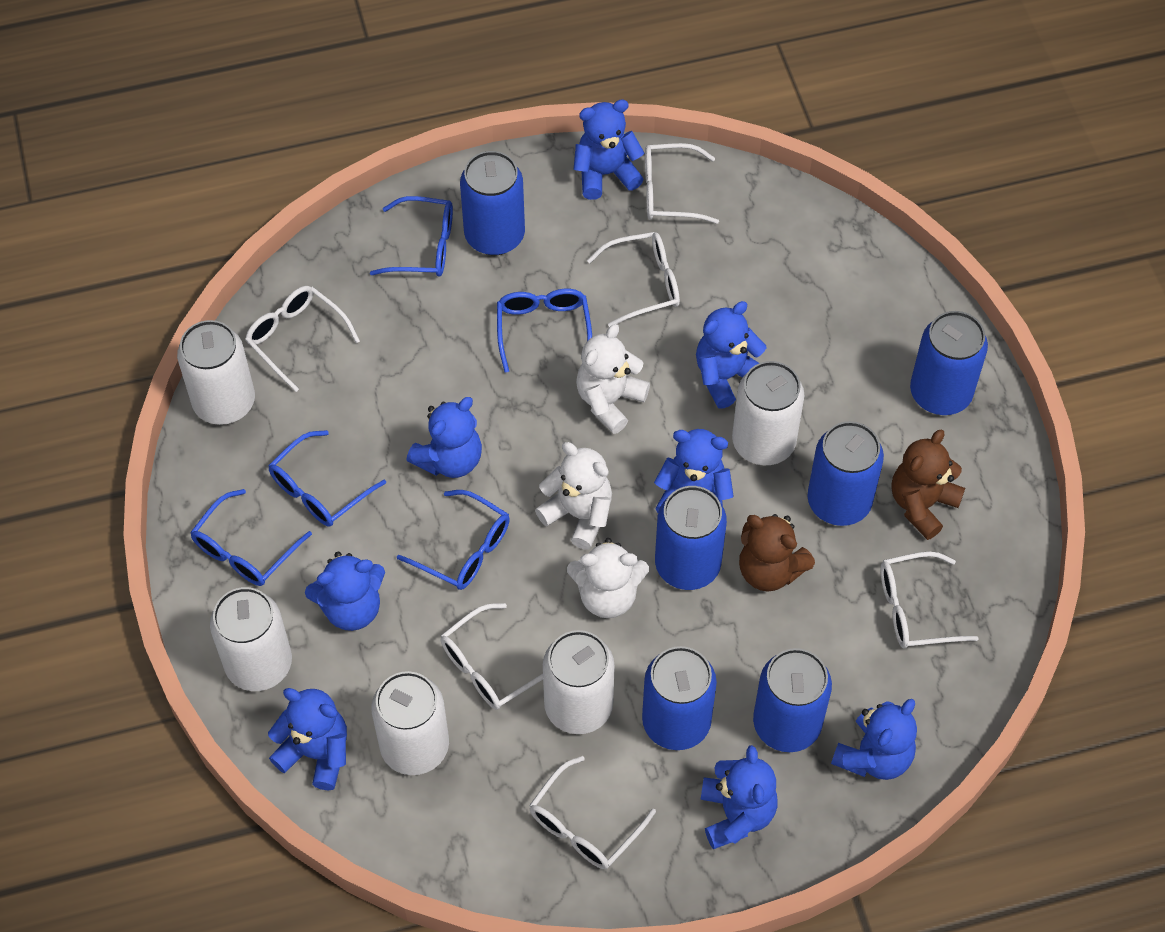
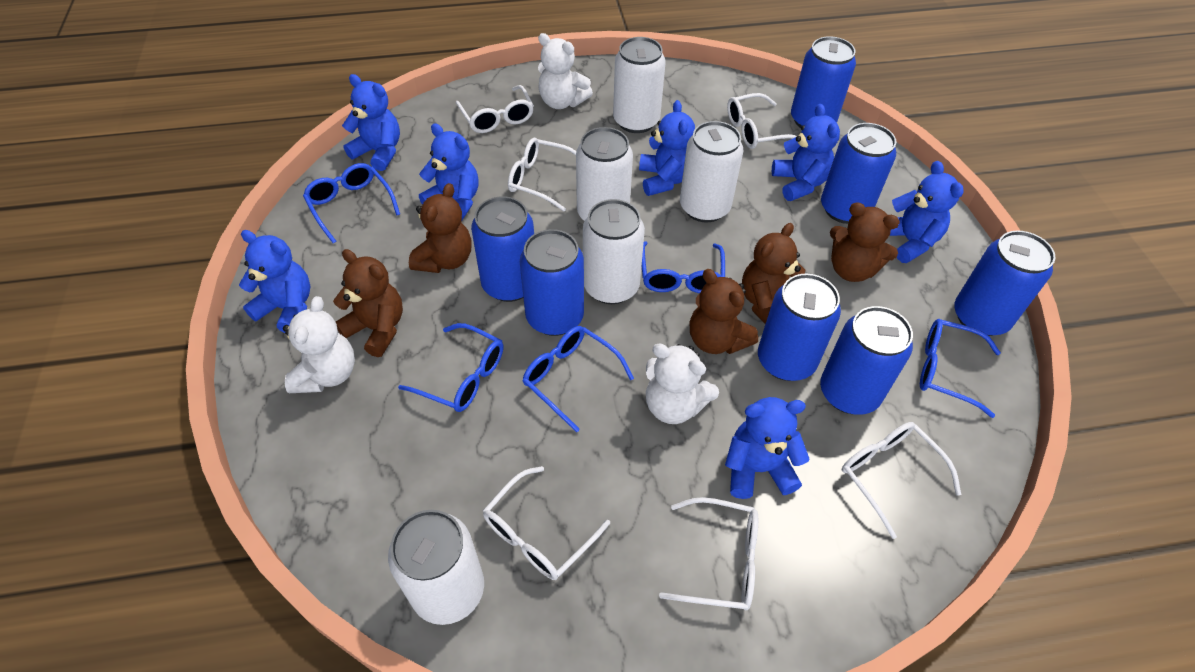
blue can: 6 -> 7
blue teddy bear: 8 -> 7
brown teddy bear: 2 -> 5

